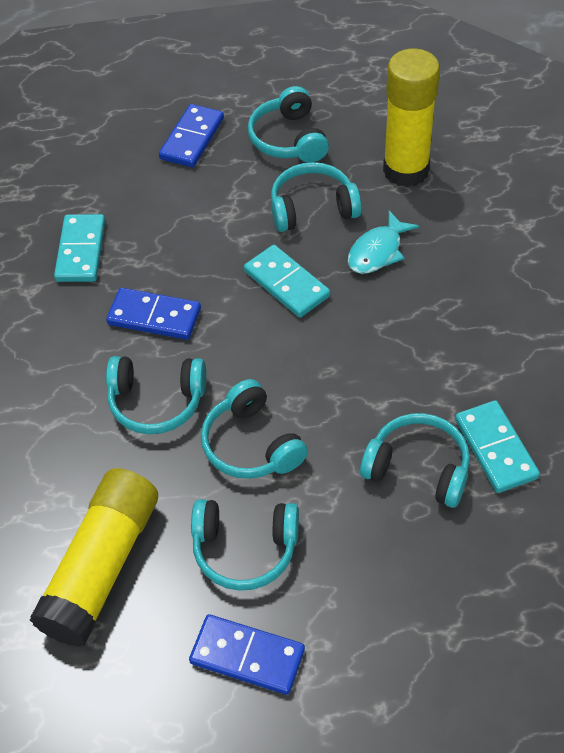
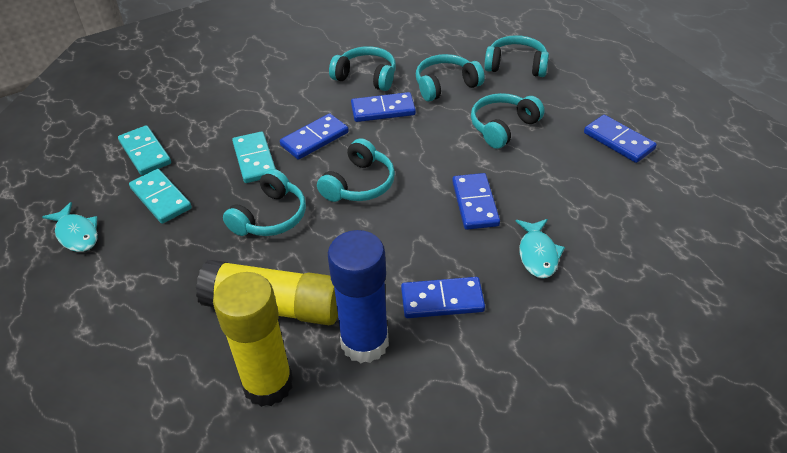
blue domino: 3 -> 5
blue glue stick: 0 -> 1
turquoise fish: 1 -> 2

